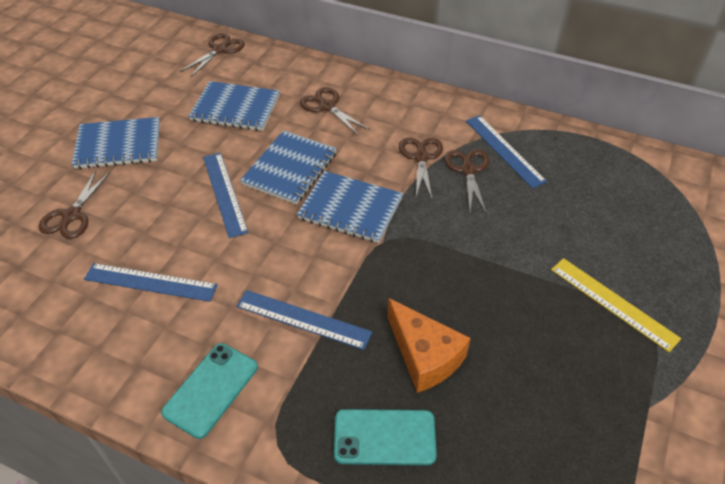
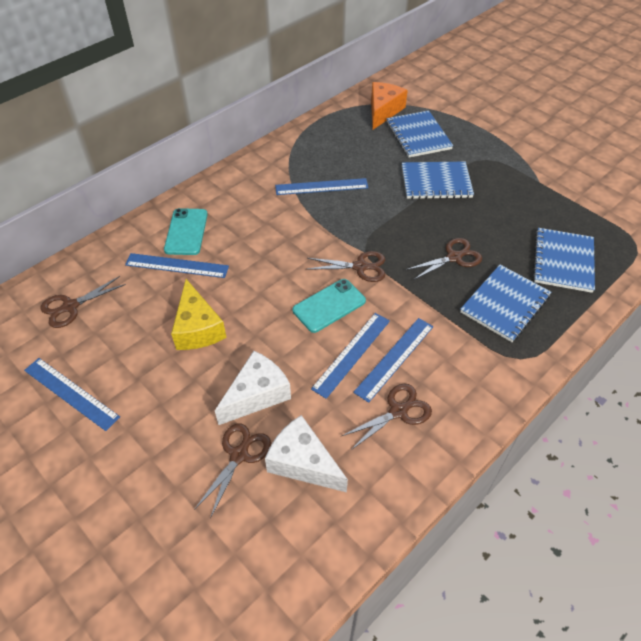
blue ruler: 4 -> 5
white cheese: 0 -> 2
yellow cheese: 0 -> 1
yellow ruler: 1 -> 0

